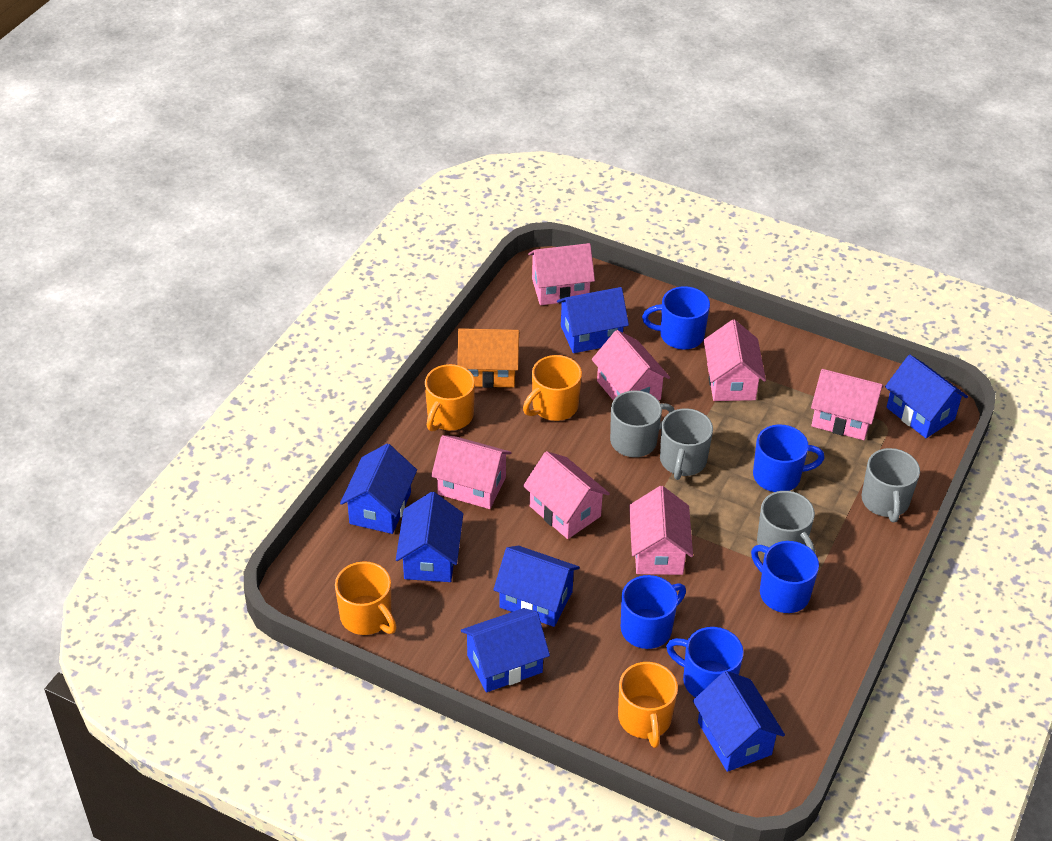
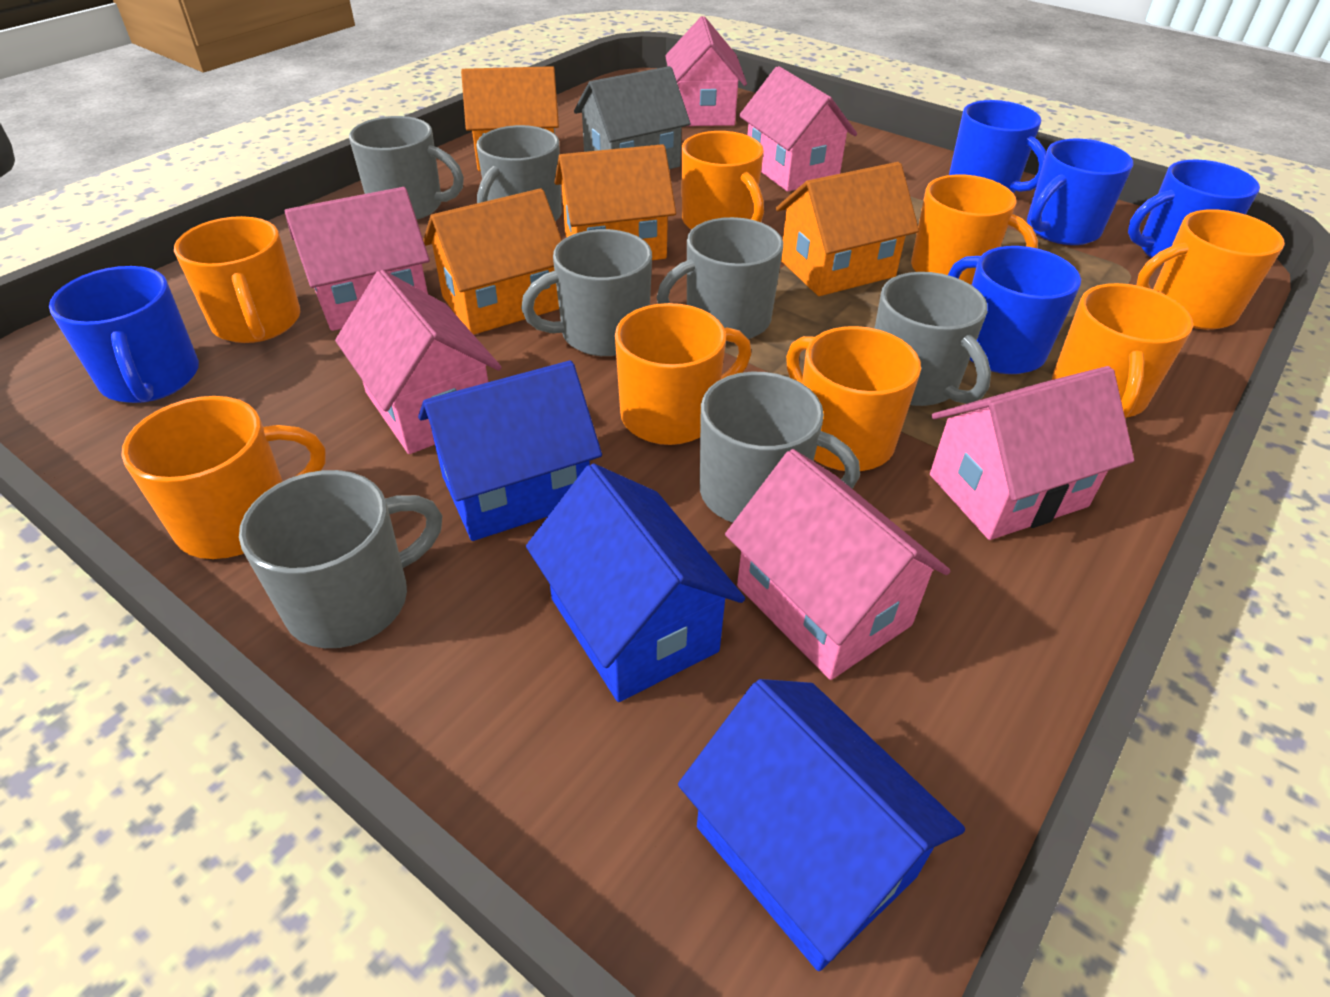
blue house: 7 -> 3
grey house: 0 -> 1
grey mug: 4 -> 7
orange house: 1 -> 4
orange mug: 4 -> 8
pink house: 7 -> 6

